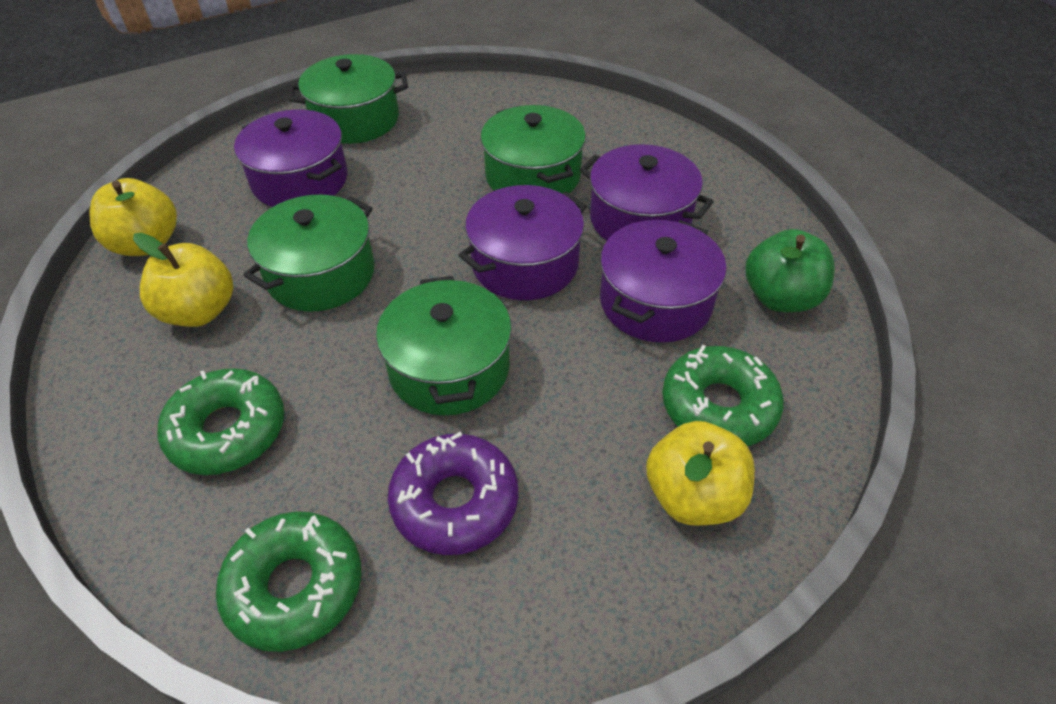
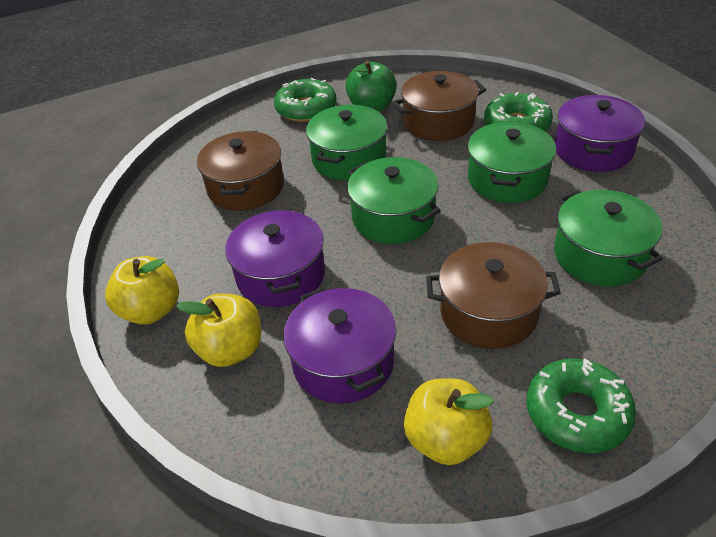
brown pot: 0 -> 3
purple donut: 1 -> 0
purple pot: 4 -> 3

